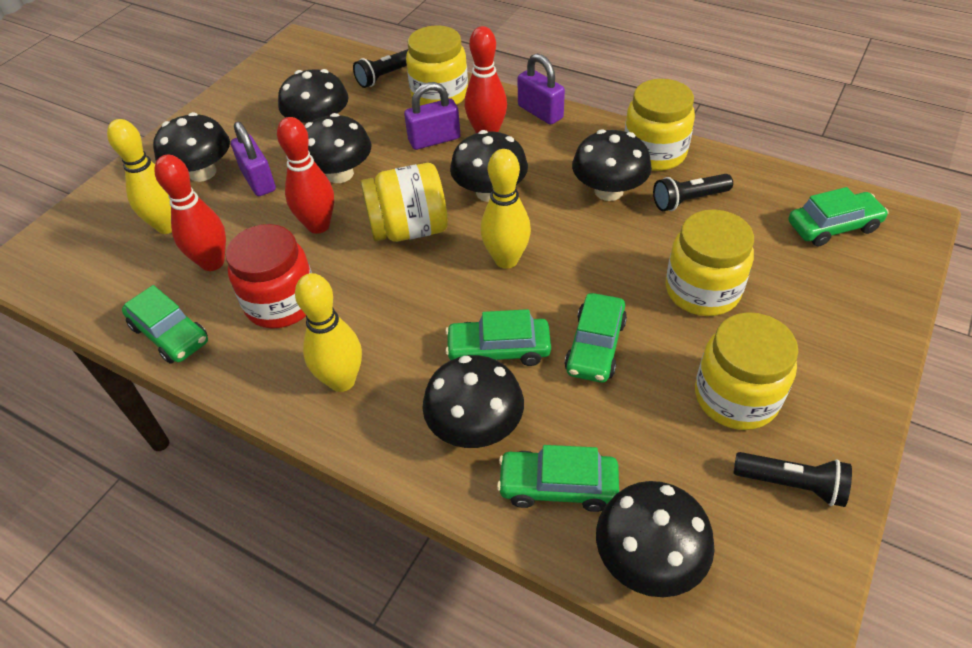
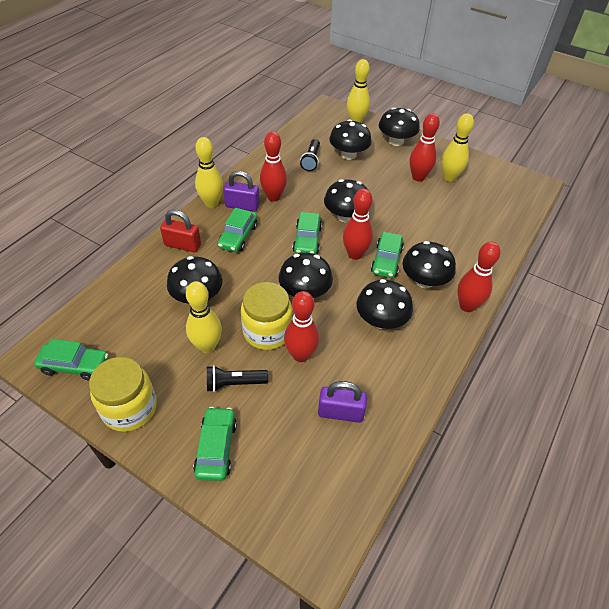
black flashlight: 3 -> 2
purple padlock: 3 -> 2
red bowling pin: 3 -> 5
red jar: 1 -> 0
red padlock: 0 -> 1
yellow bowling pin: 3 -> 4
yellow jar: 5 -> 2

